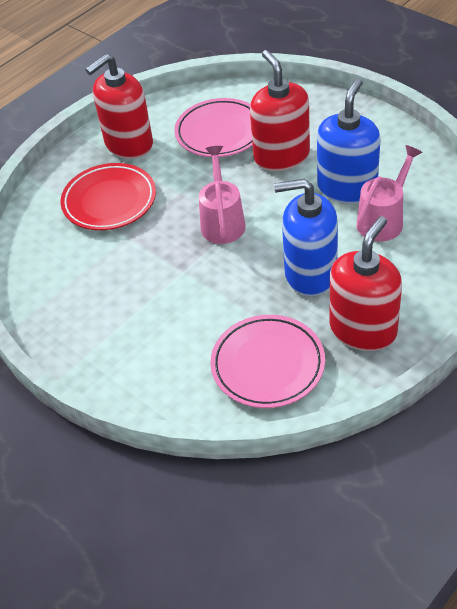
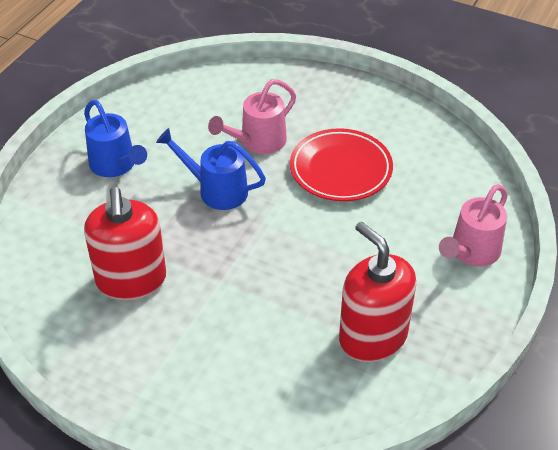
blue soap dispenser: 2 -> 0
blue watering can: 0 -> 2
pink plate: 2 -> 0
red soap dispenser: 3 -> 2

